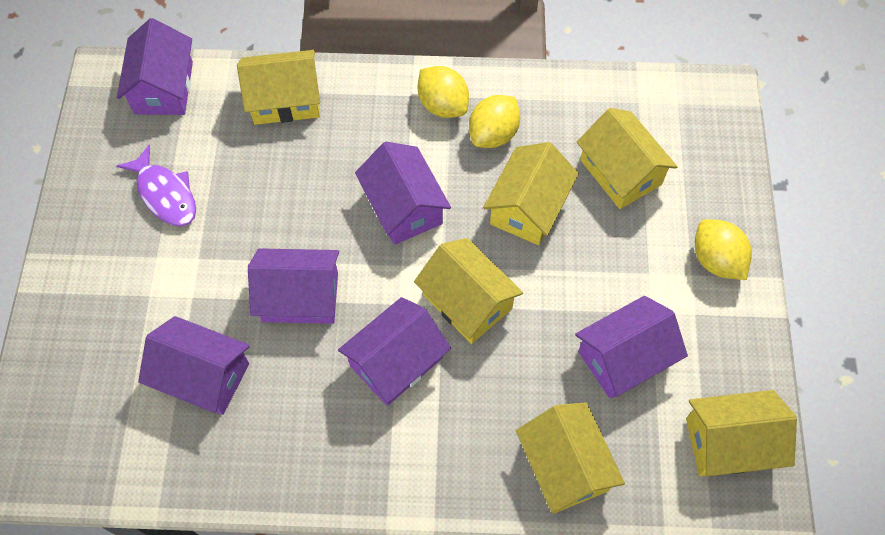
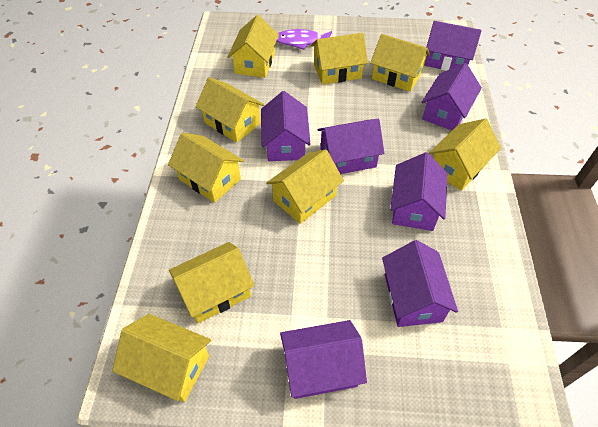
purple house: 6 -> 7
yellow house: 6 -> 9
yellow lemon: 3 -> 0

